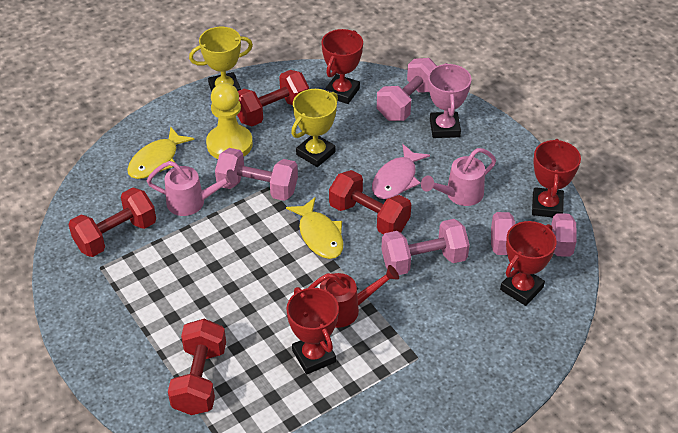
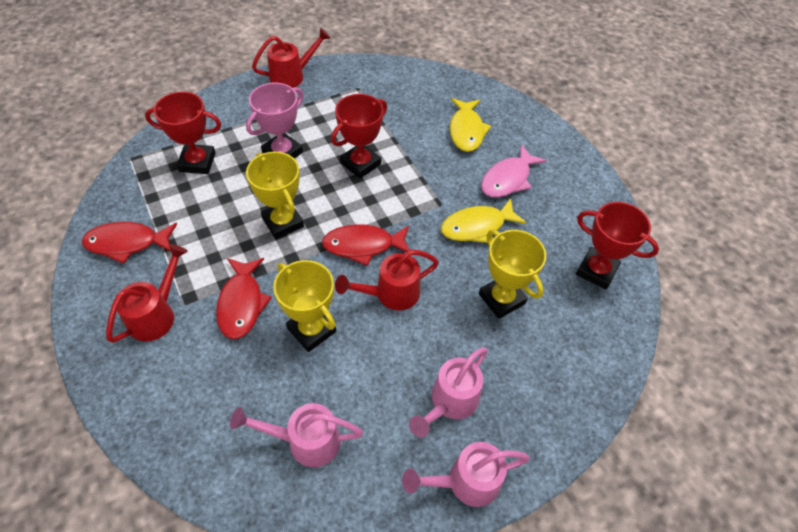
pink dumbbell: 4 -> 0
pink watering can: 2 -> 3
red dumbbell: 4 -> 0
red fish: 0 -> 3
red trophy: 4 -> 3
red watering can: 1 -> 3
yellow pawn: 1 -> 0
yellow trophy: 2 -> 3

